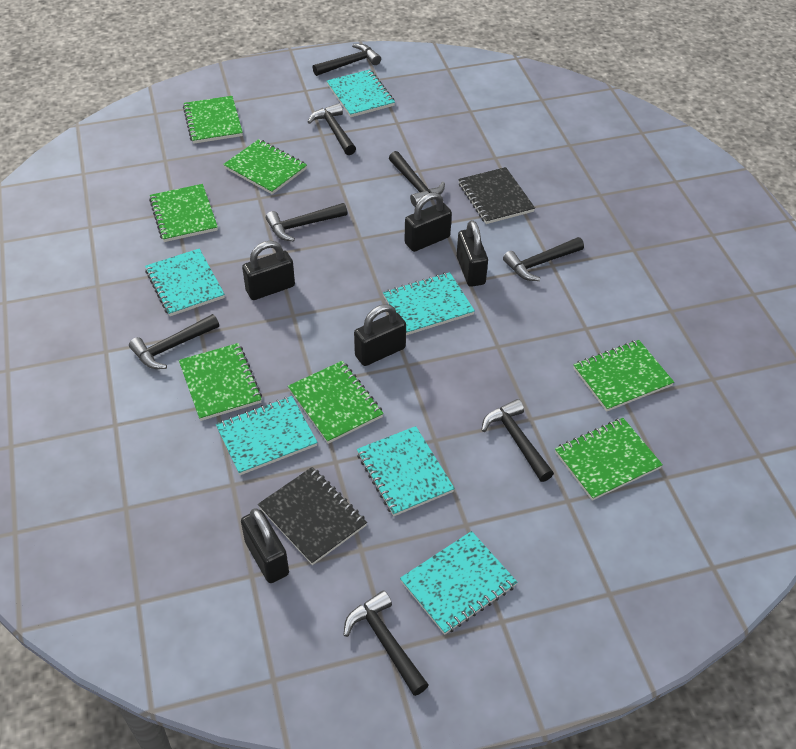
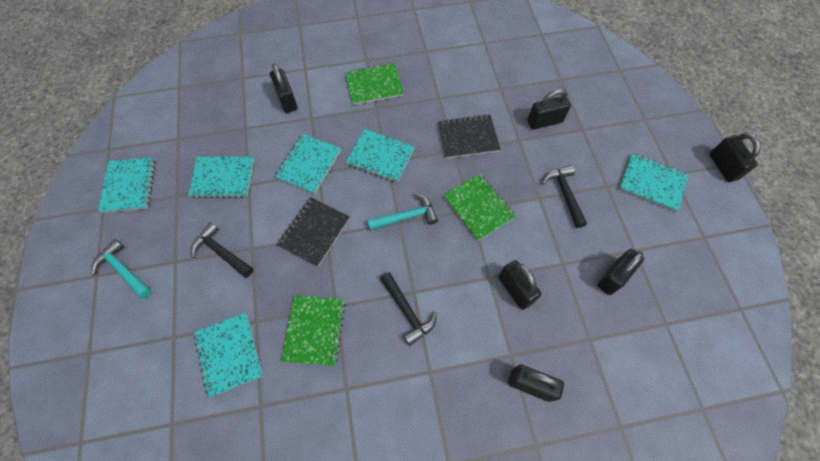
black hammer: 8 -> 3
black padlock: 5 -> 6
green notebook: 7 -> 3
turquoise hammer: 0 -> 2

